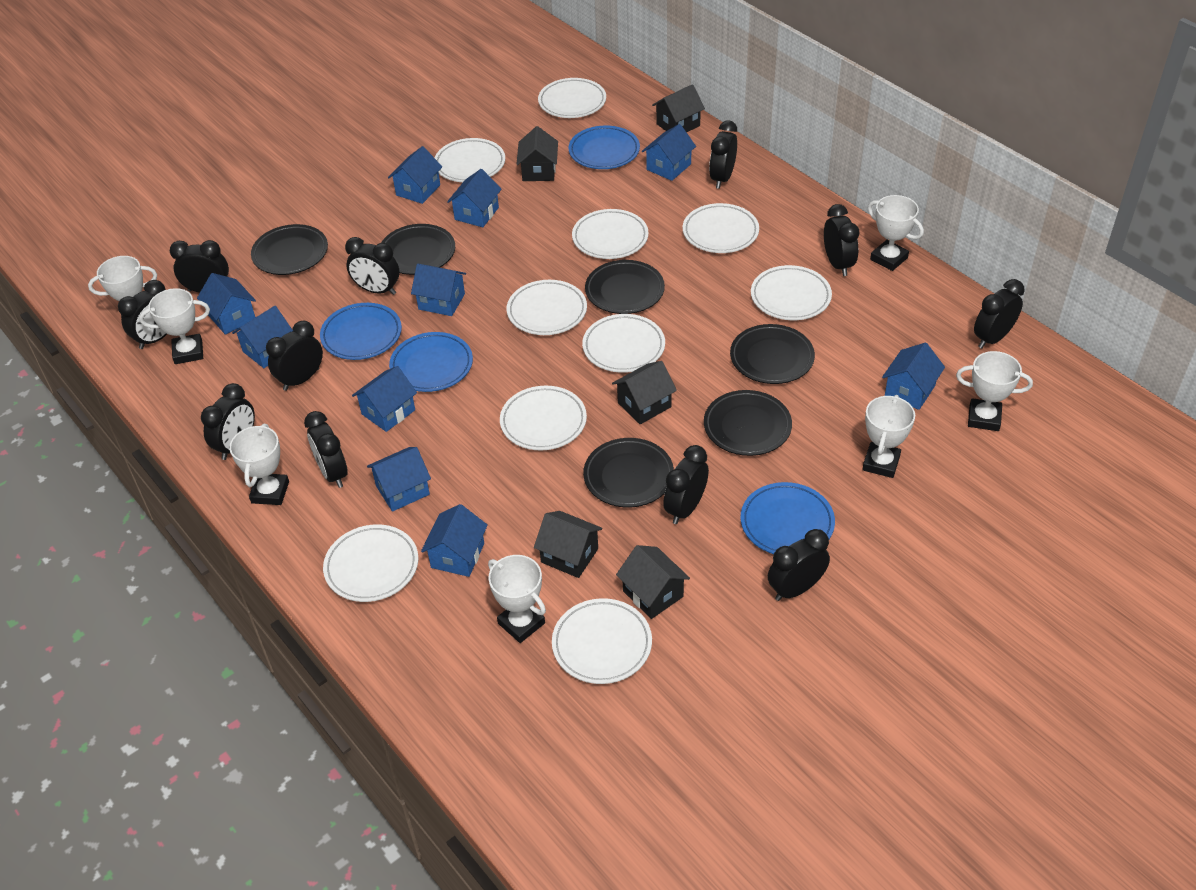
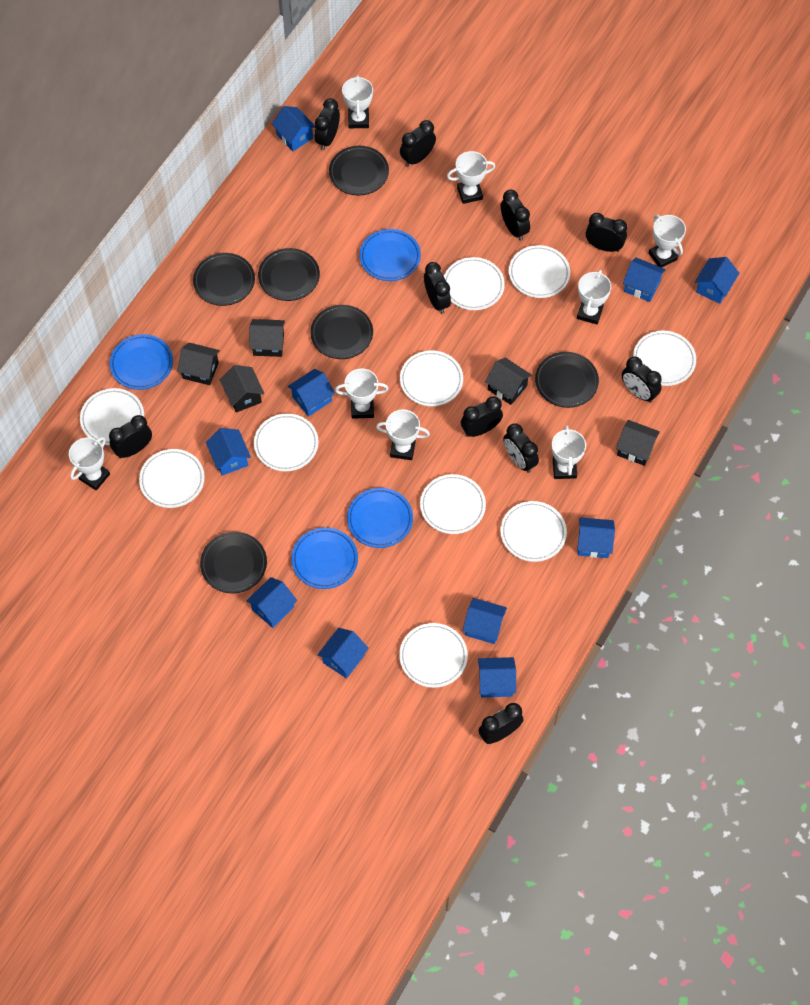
black clock: 11 -> 10
white trophy: 7 -> 8

